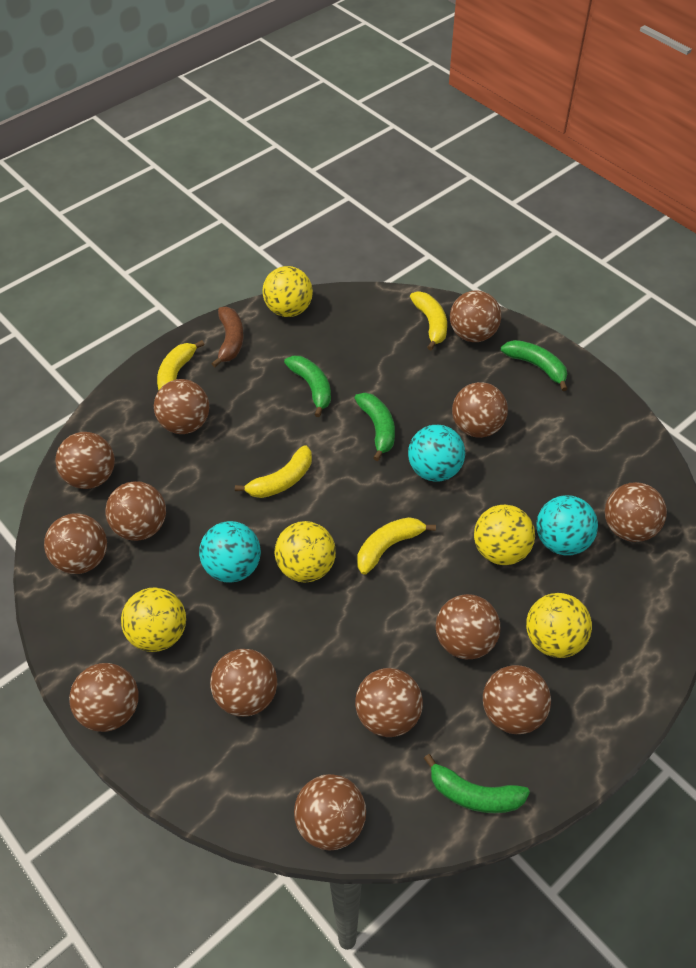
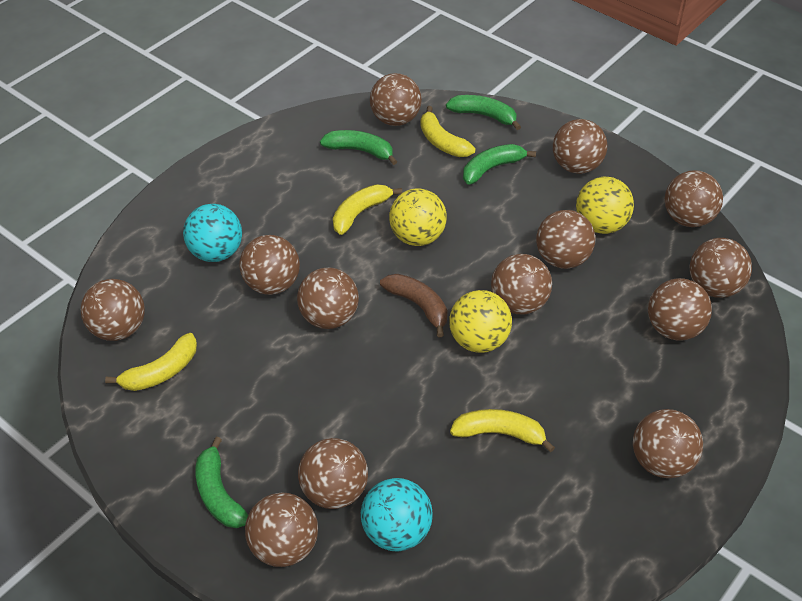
turquoise ball: 3 -> 2
yellow ball: 5 -> 3

